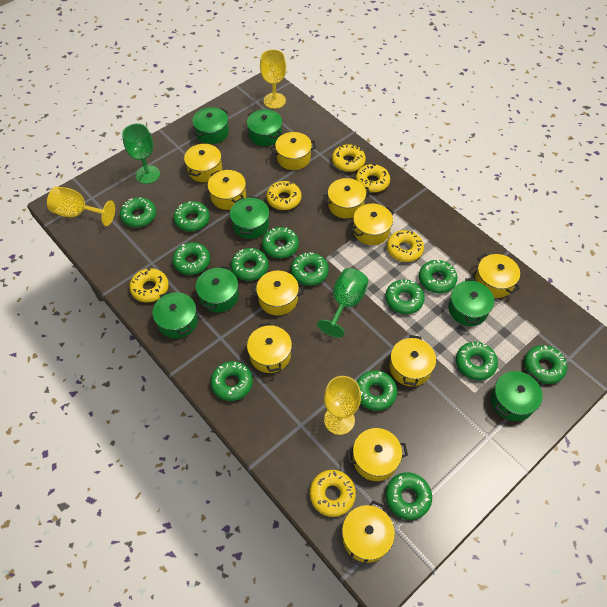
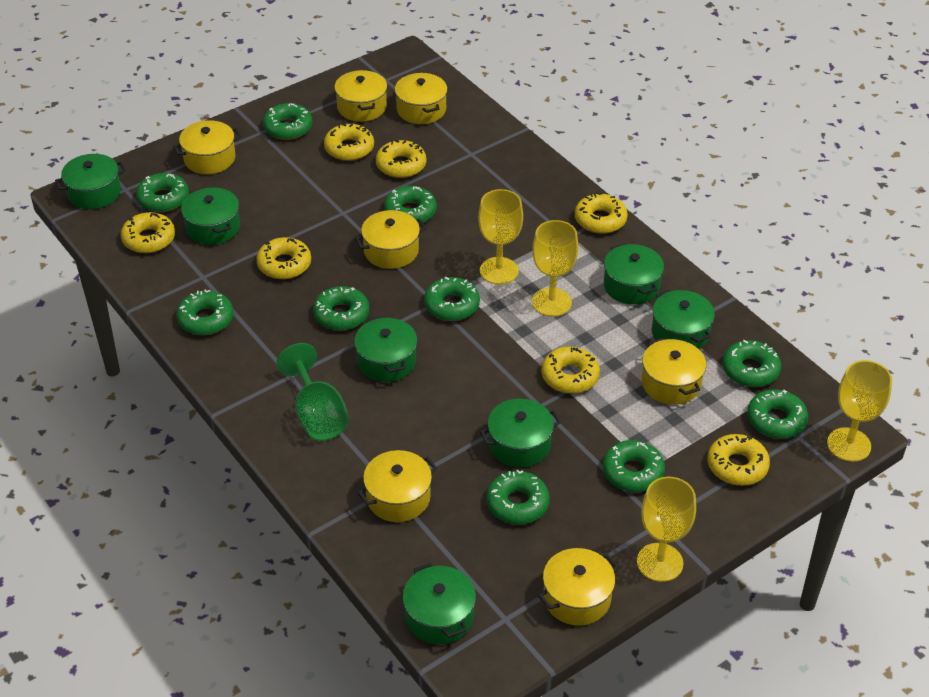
green donut: 13 -> 10
green goblet: 2 -> 1
yellow donut: 6 -> 7
yellow goblet: 3 -> 4
yellow pot: 11 -> 7

